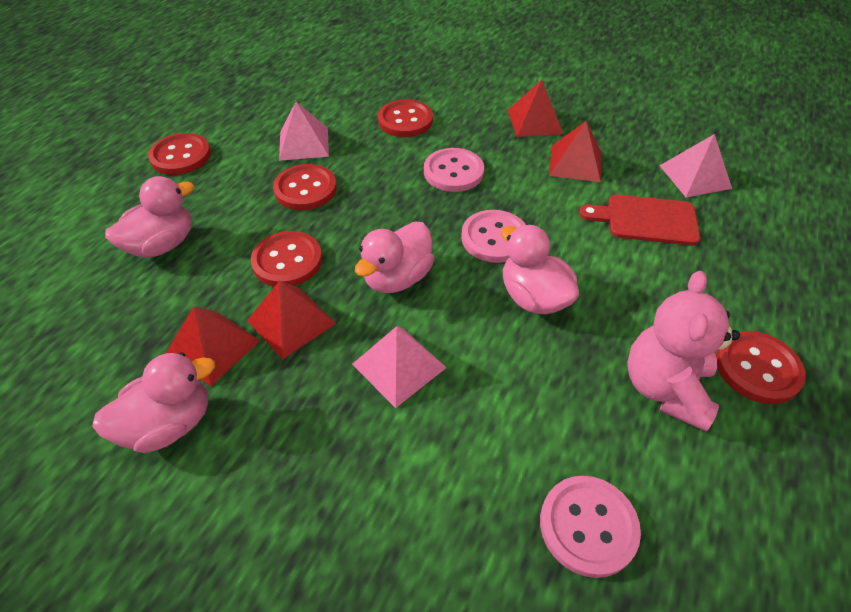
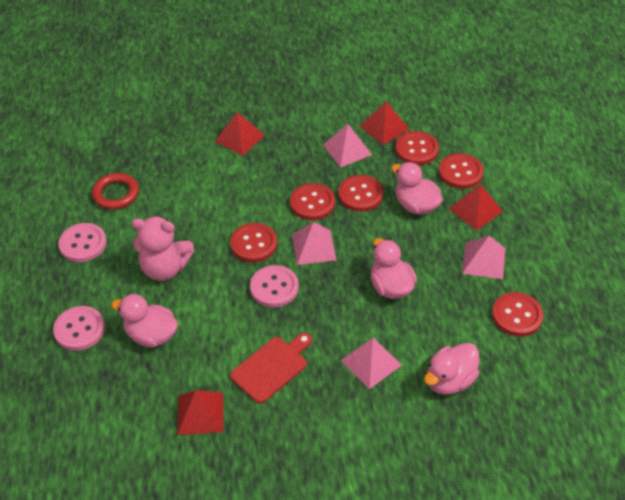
pink pyramid: 3 -> 4
red button: 5 -> 6
red ring: 0 -> 1

